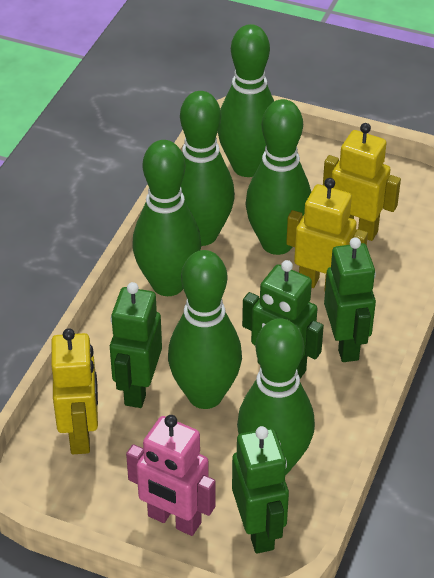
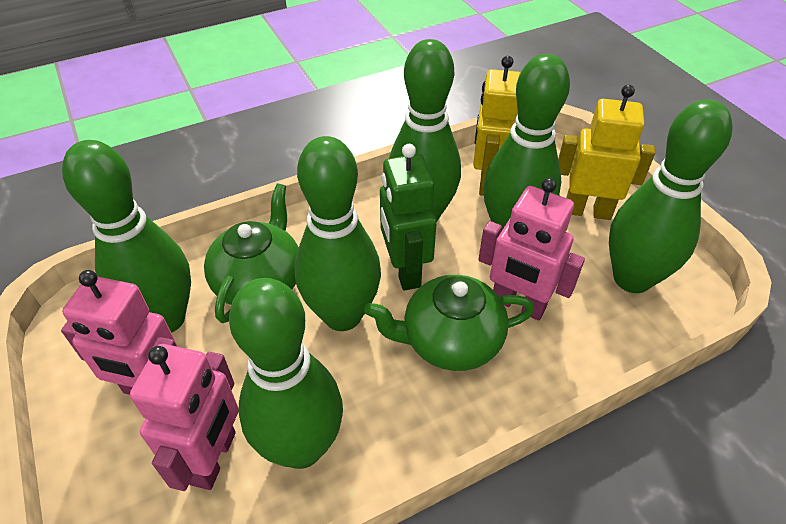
green robot: 4 -> 1
green teapot: 0 -> 2
pink robot: 1 -> 3
yellow robot: 3 -> 2

